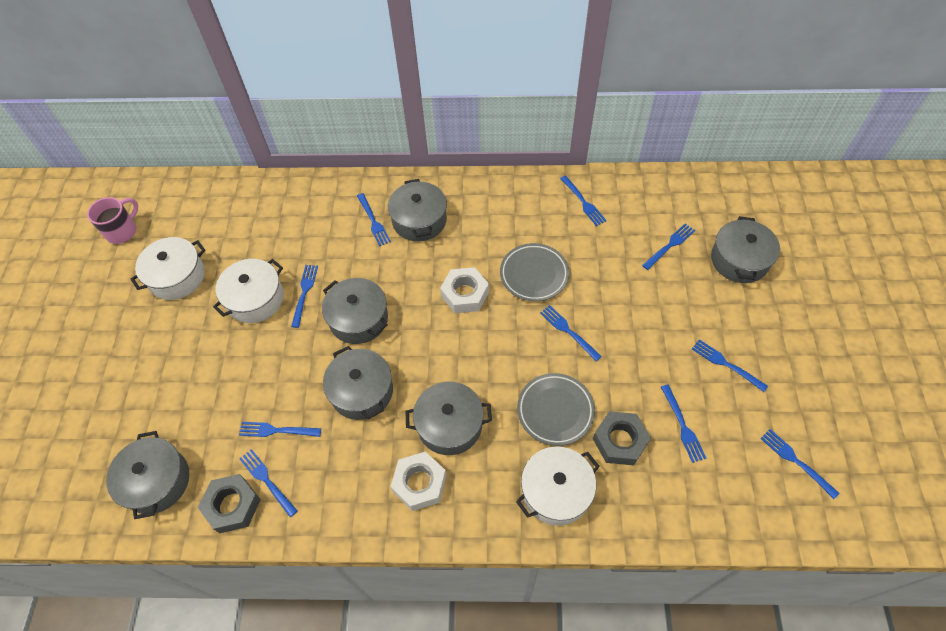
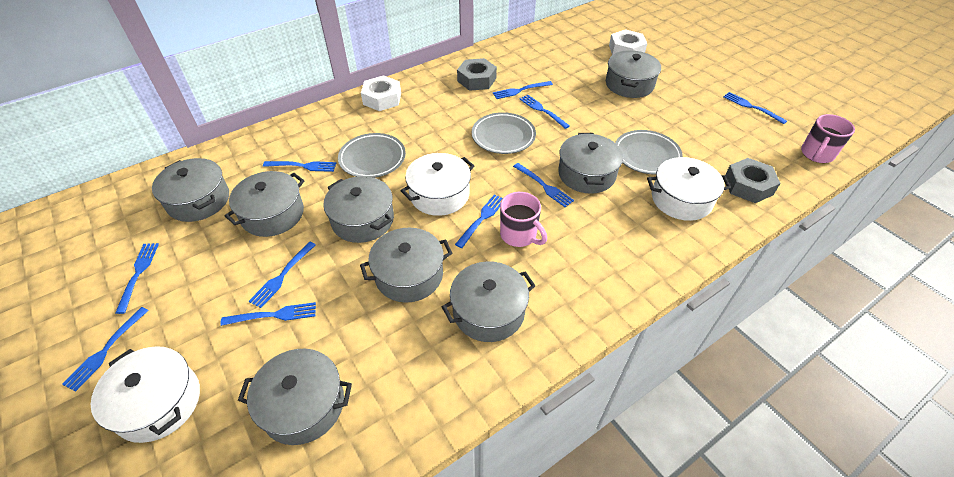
grey plate: 2 -> 3
grey pot: 6 -> 8
pink mug: 1 -> 2

